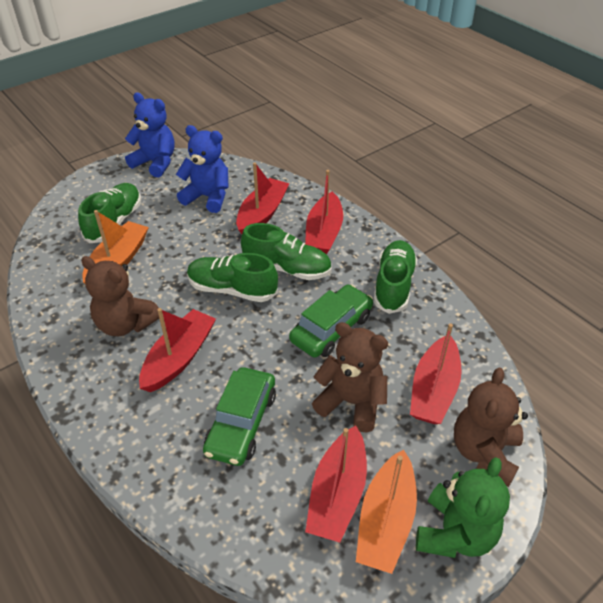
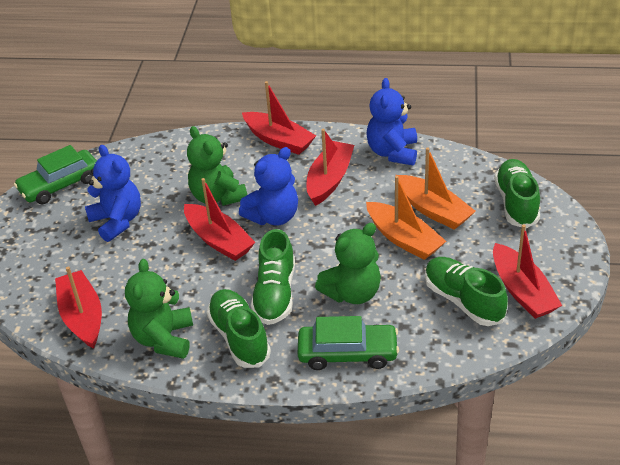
blue teddy bear: 2 -> 3
brown teddy bear: 3 -> 0
green teddy bear: 1 -> 3

